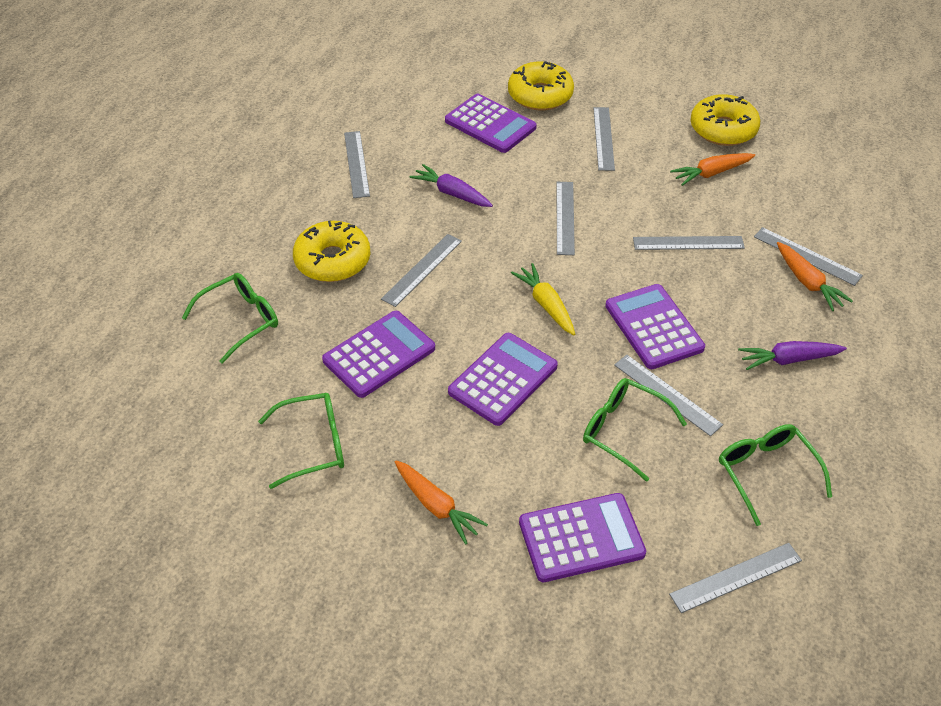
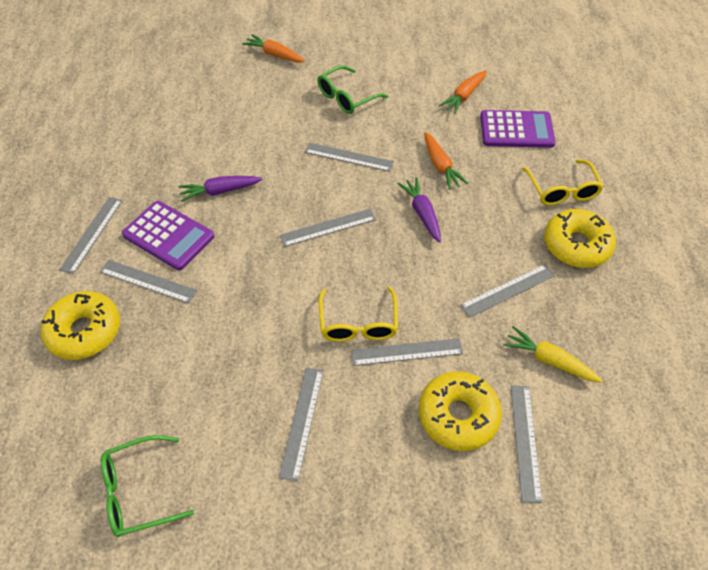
green glasses: 4 -> 2
purple calculator: 5 -> 2
yellow glasses: 0 -> 2

